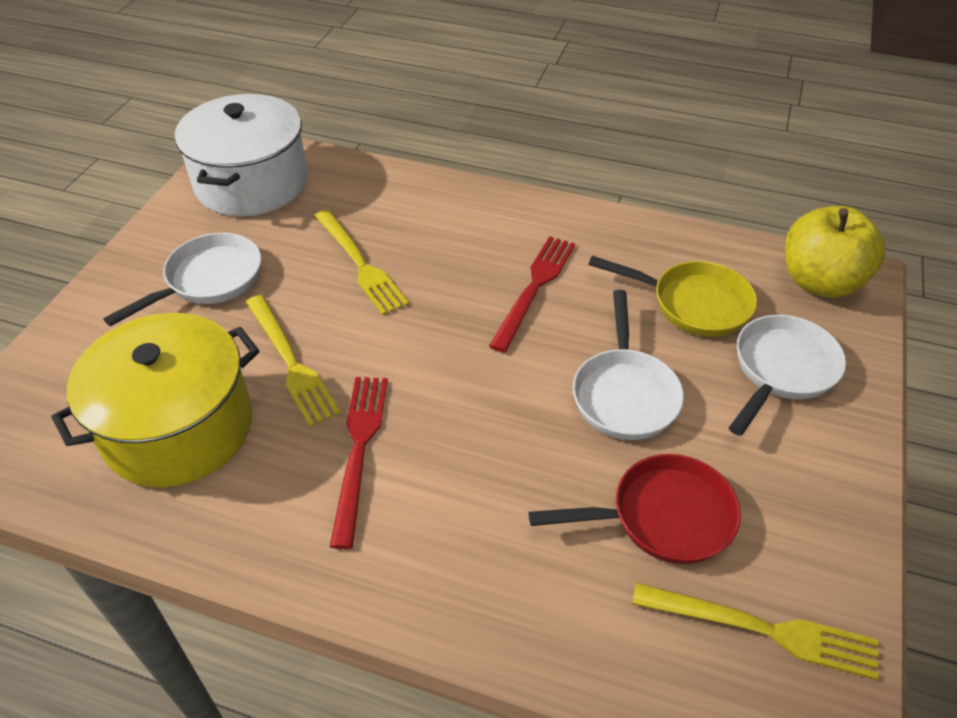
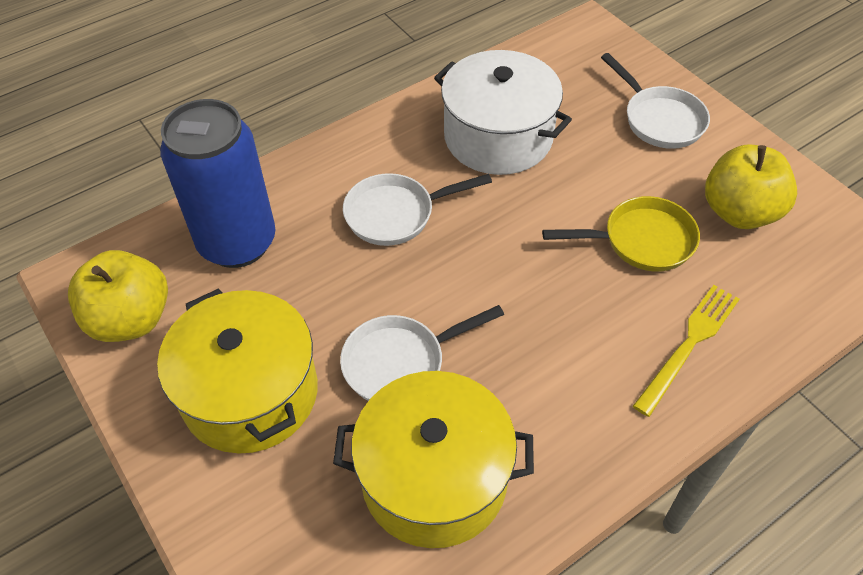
blue can: 0 -> 1
red fork: 2 -> 0
red pan: 1 -> 0
yellow apple: 1 -> 2
yellow fork: 3 -> 1
yellow pot: 1 -> 2

